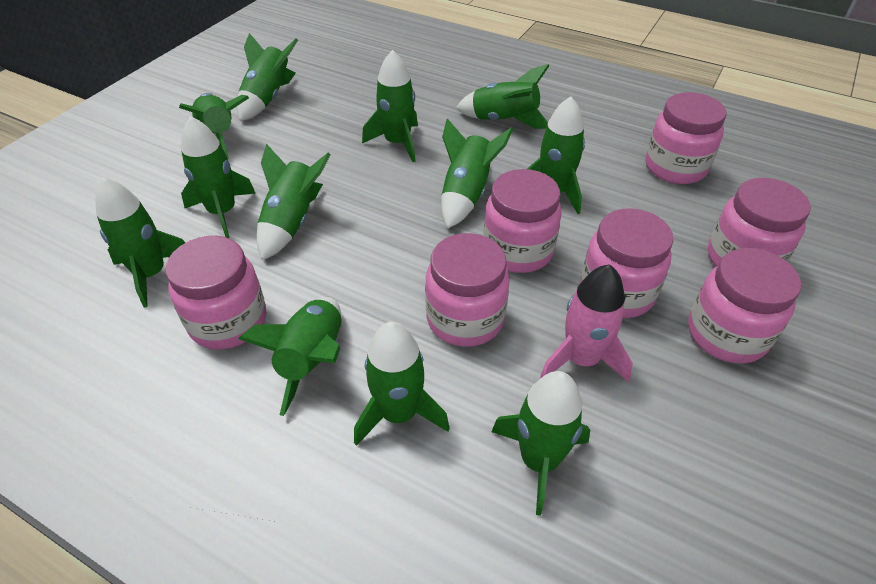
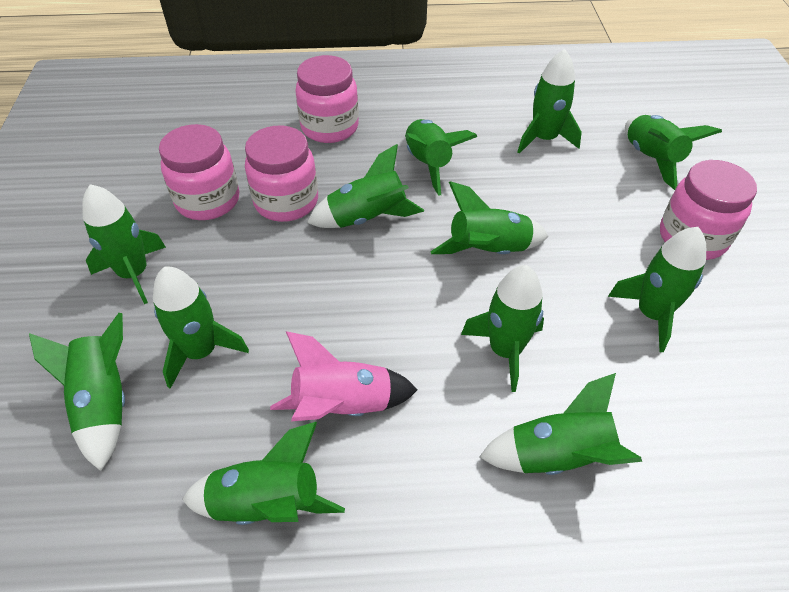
pink jar: 7 -> 4

